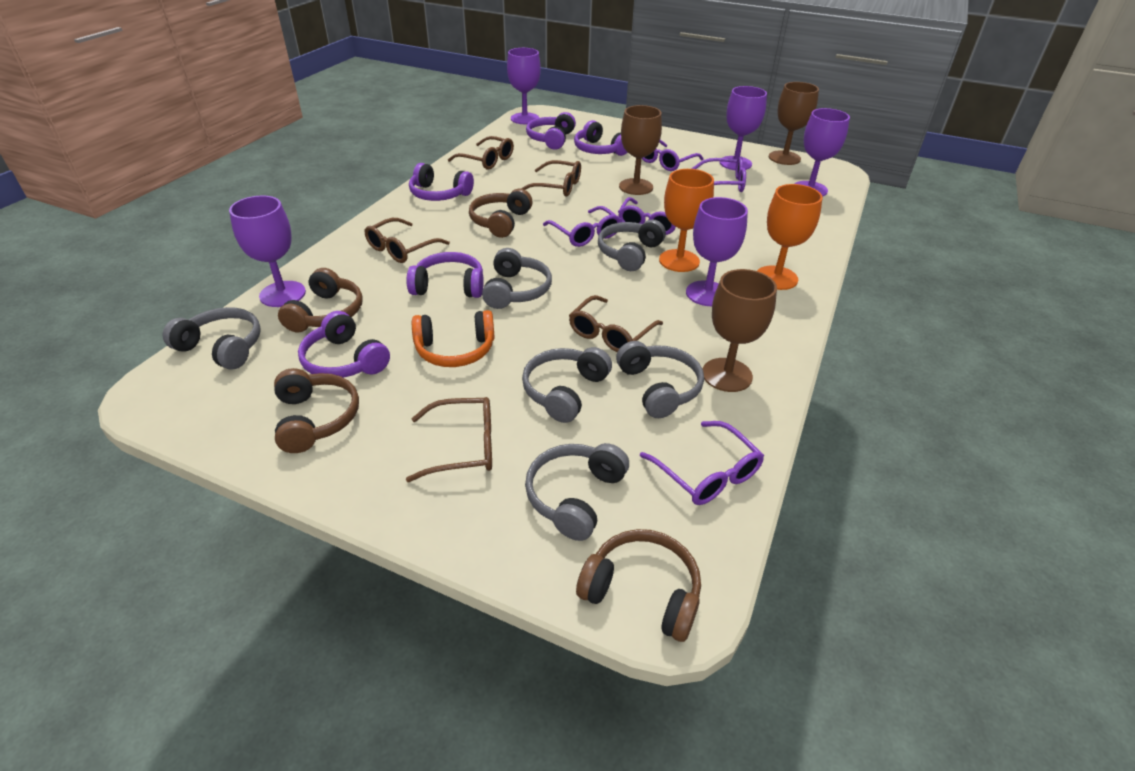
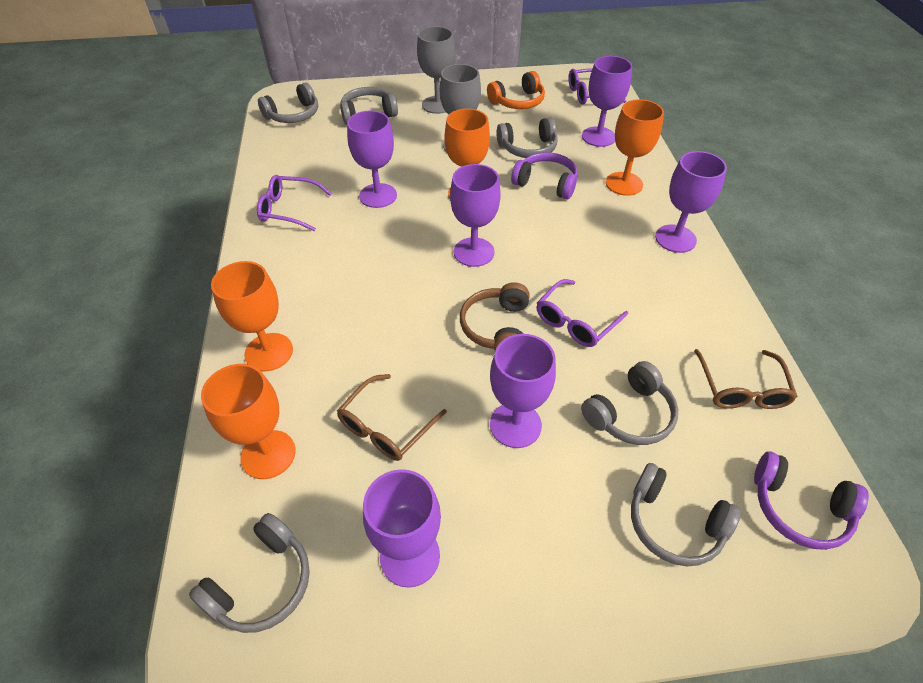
brown glasses: 5 -> 2
brown goblet: 3 -> 0
brown headphones: 4 -> 1
grey goblet: 0 -> 2
orange goblet: 2 -> 4
purple glasses: 5 -> 3
purple goblet: 5 -> 6
purple headphones: 5 -> 2

